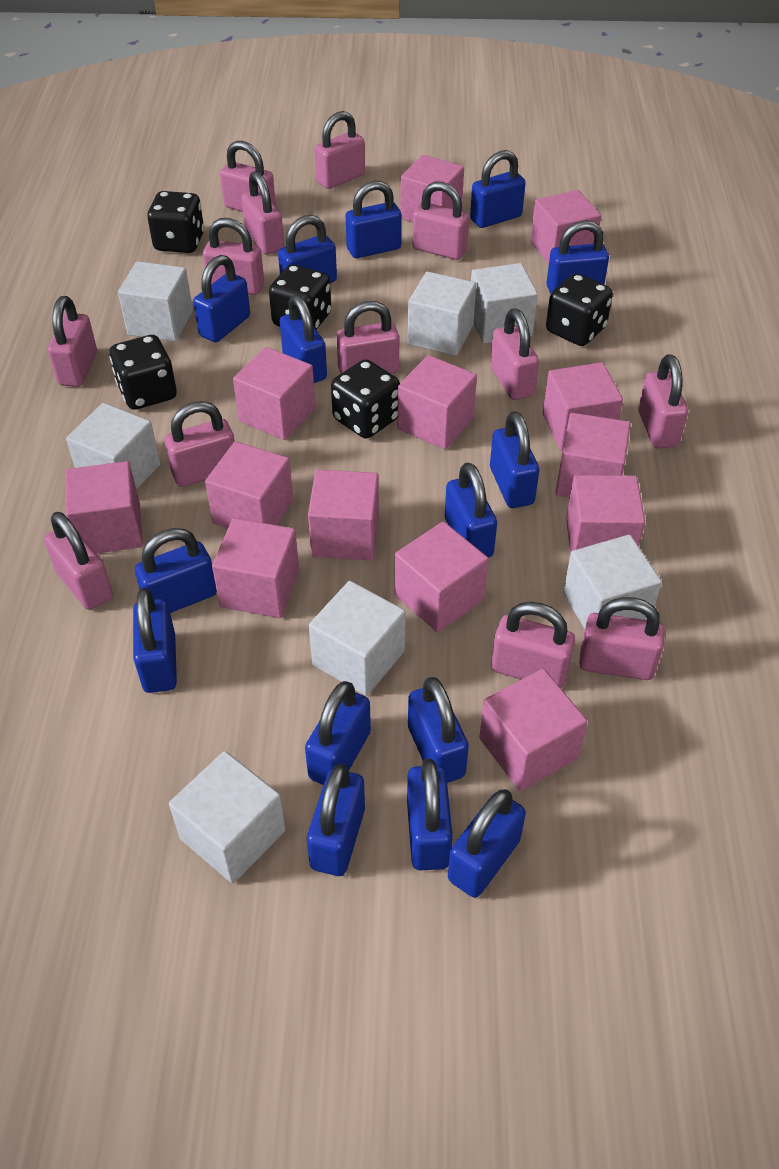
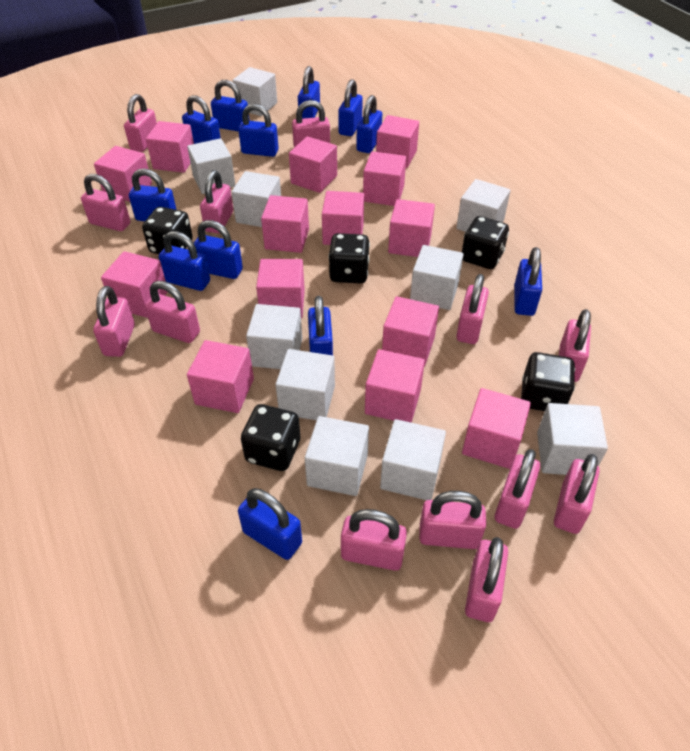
blue padlock: 15 -> 12
pink cube: 13 -> 14
white cube: 7 -> 10

